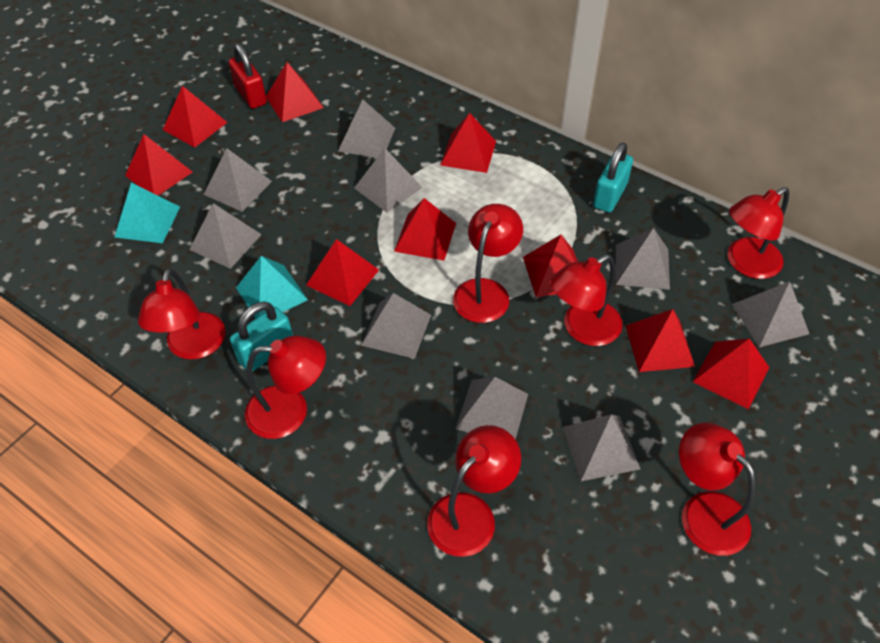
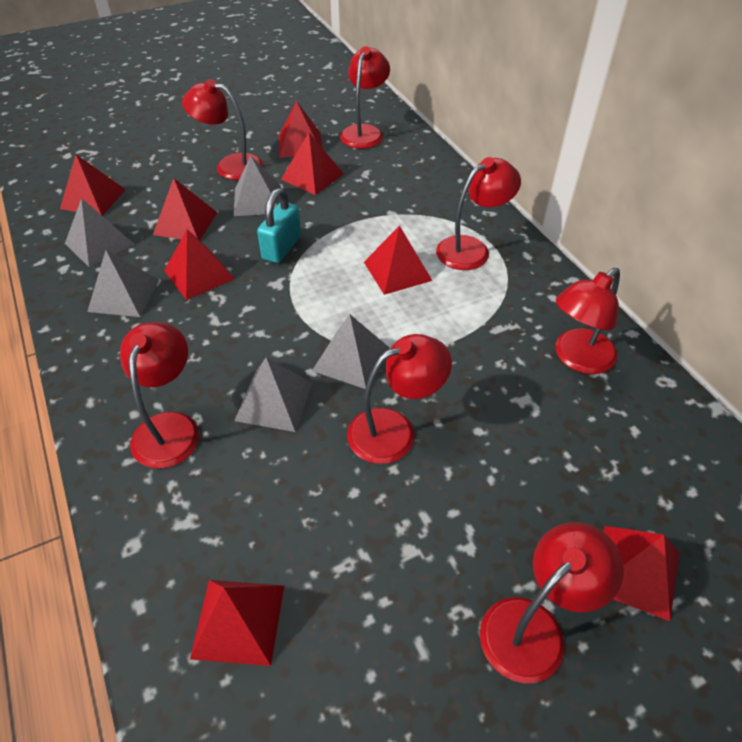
grey pyramid: 9 -> 5
red padlock: 1 -> 0
red pyramid: 9 -> 8
turquoise padlock: 2 -> 1
turquoise pyramid: 2 -> 0

